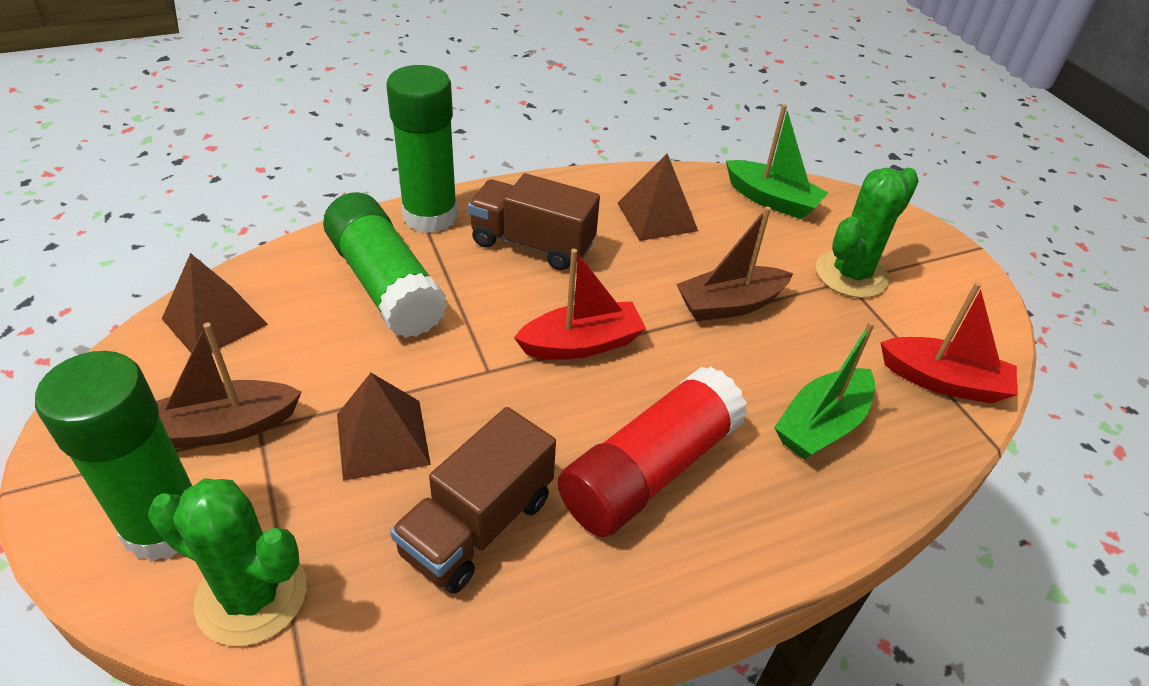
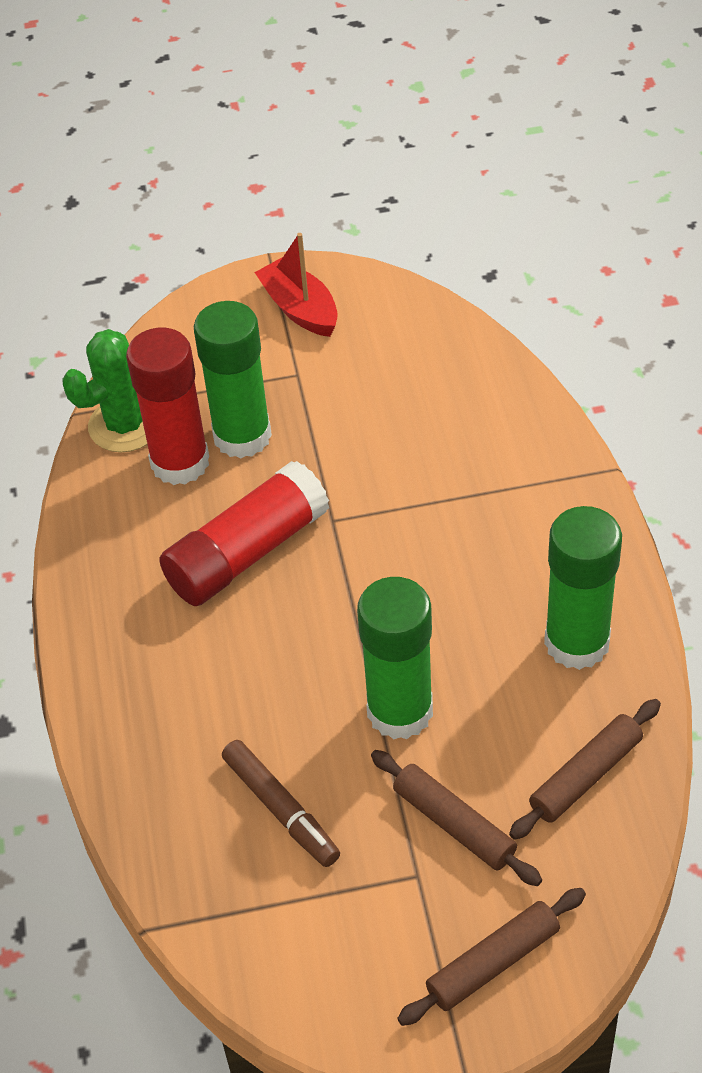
brown boat: 2 -> 0
brown marker: 0 -> 1
brown pyramid: 3 -> 0
brown rolling pin: 0 -> 3
brown truck: 2 -> 0
green boat: 2 -> 0
green cactus: 2 -> 1
red boat: 2 -> 1
red glue stick: 1 -> 2

